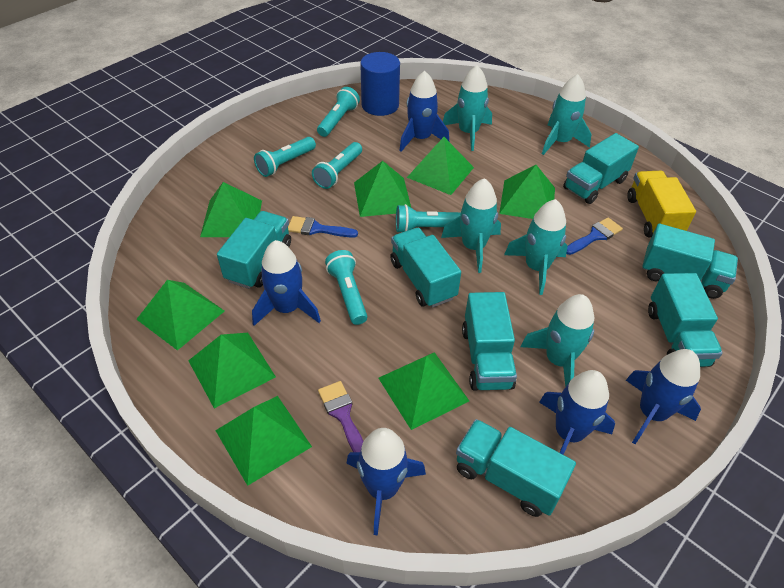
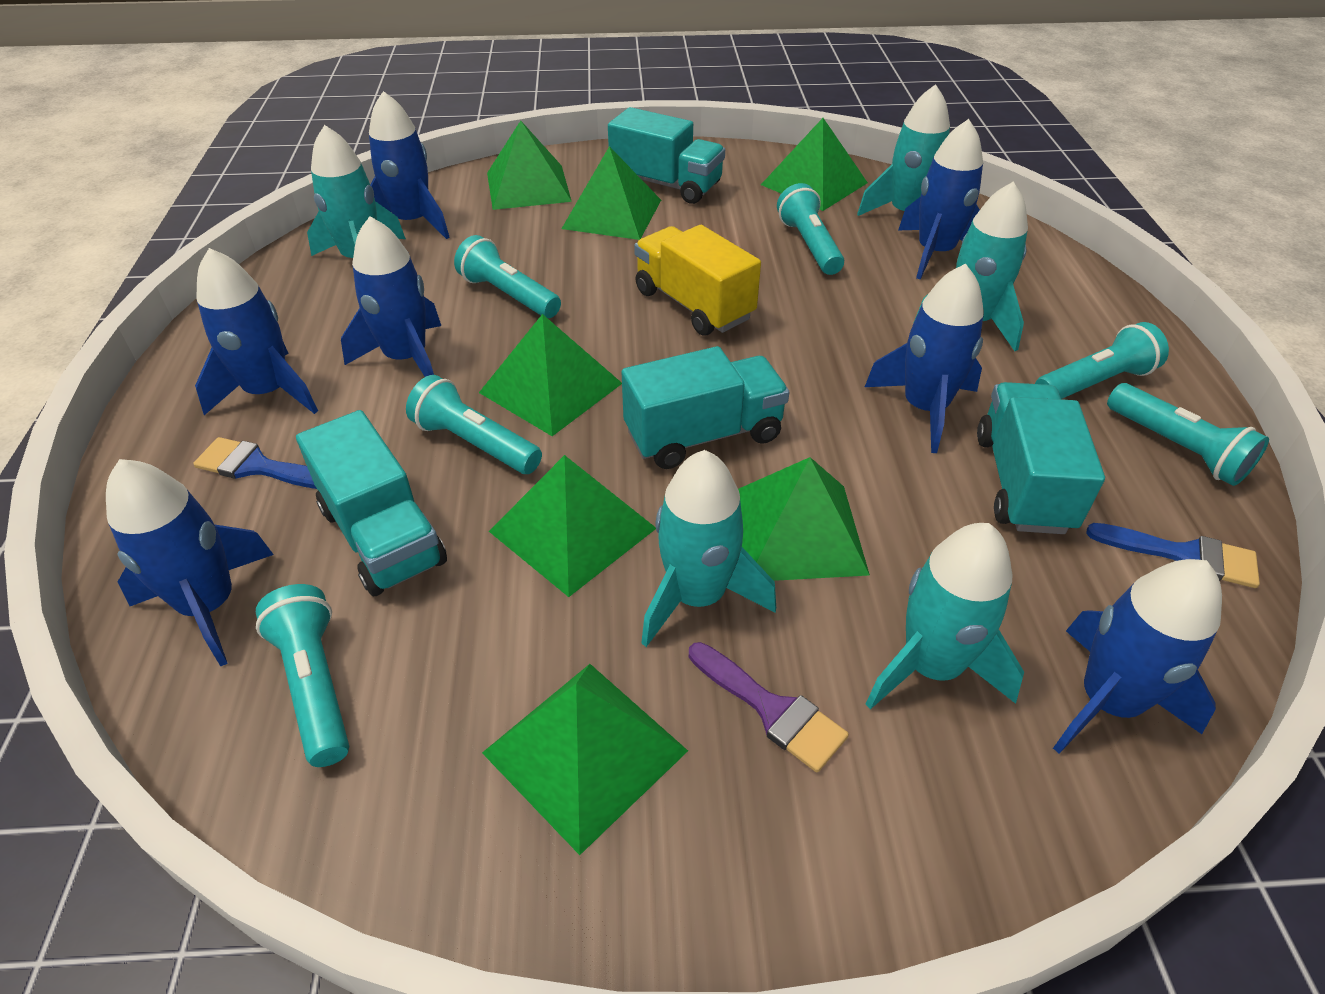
blue cylinder: 1 -> 0
blue rocket: 5 -> 7
green pyramid: 8 -> 7
turquoise flashlight: 5 -> 6
turquoise truck: 7 -> 4

